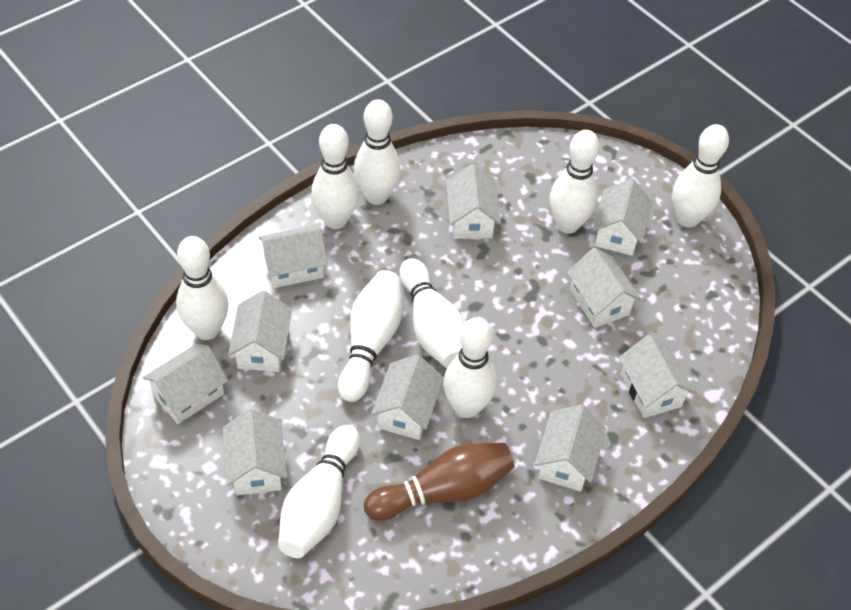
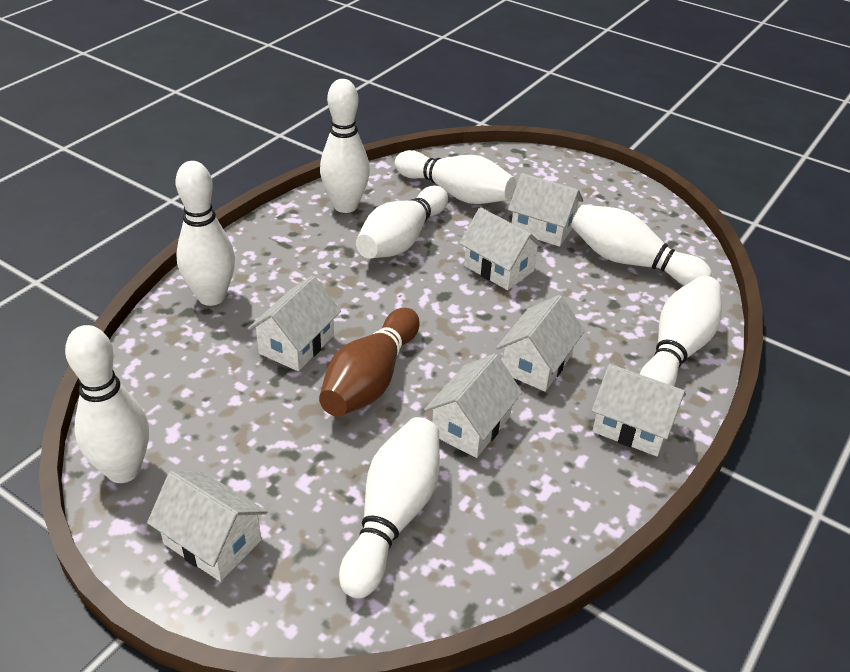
white bowling pin: 9 -> 8
white house: 10 -> 7

